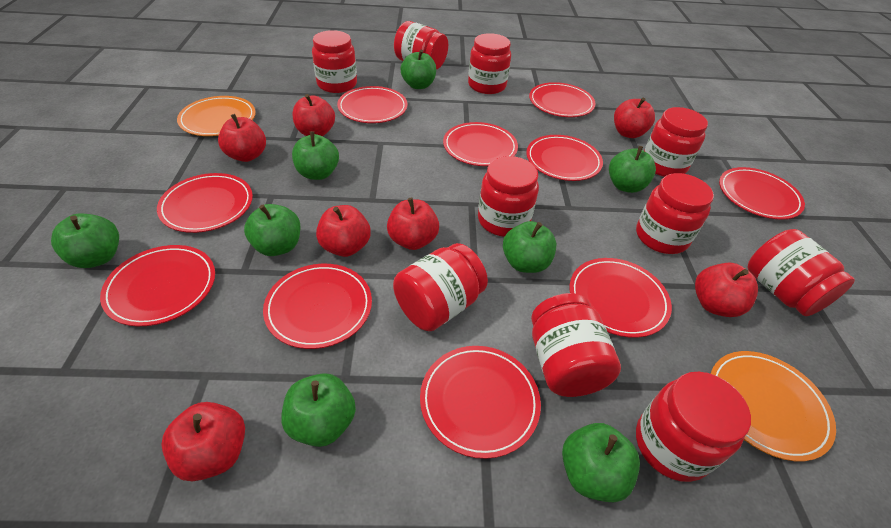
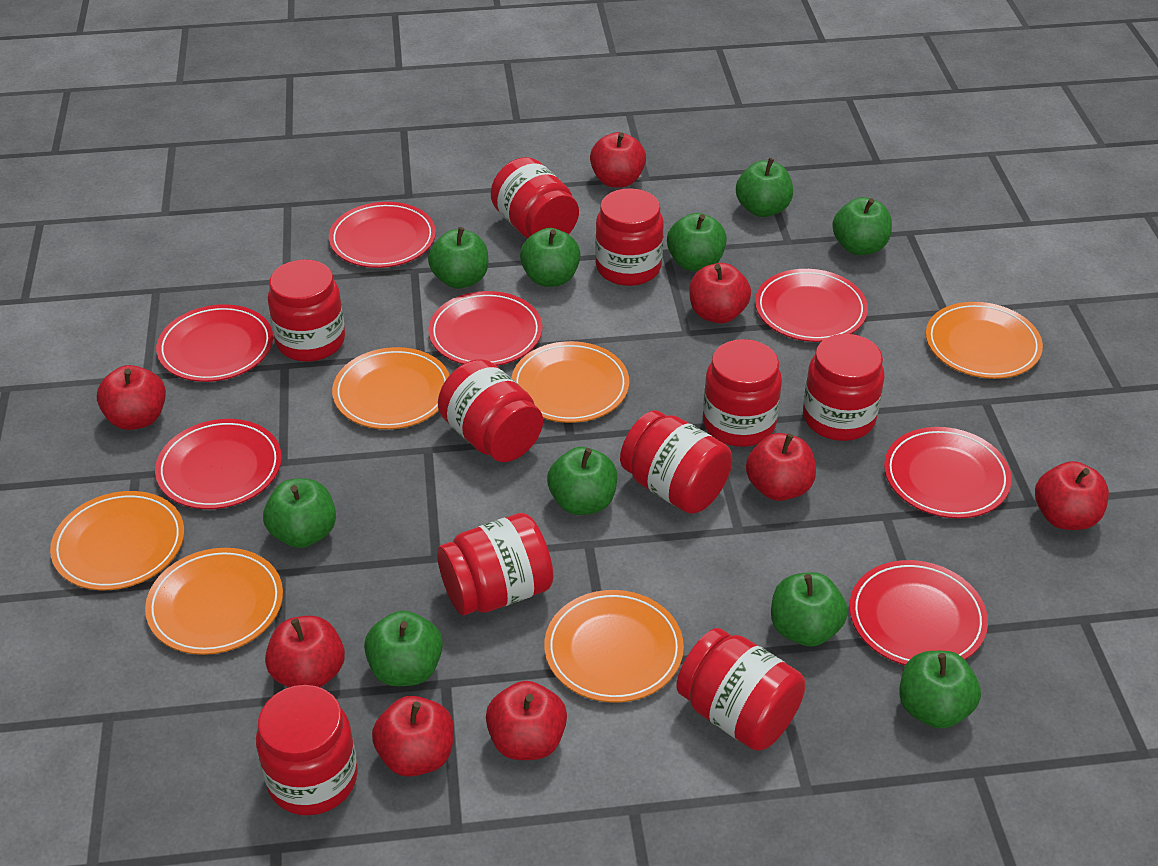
green apple: 8 -> 10
orange plate: 2 -> 6
red apple: 7 -> 8
red plate: 10 -> 7

